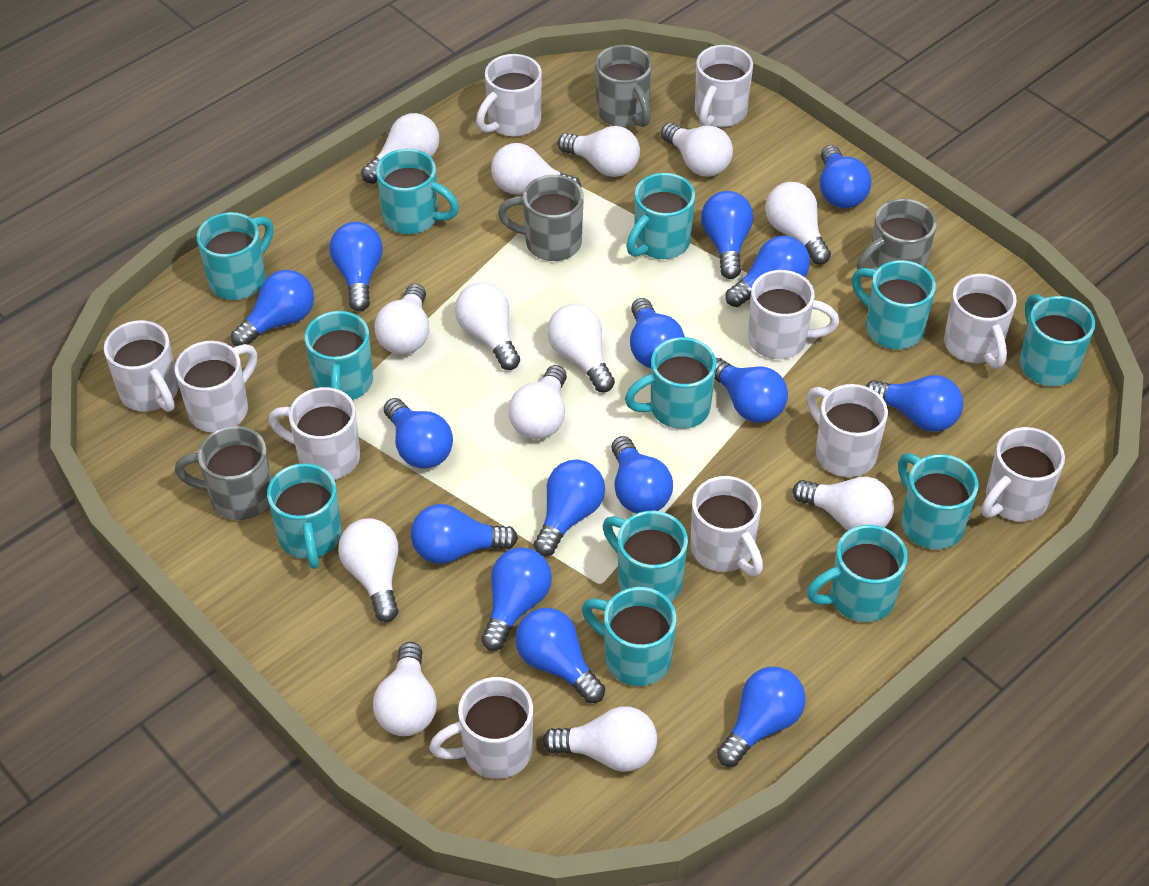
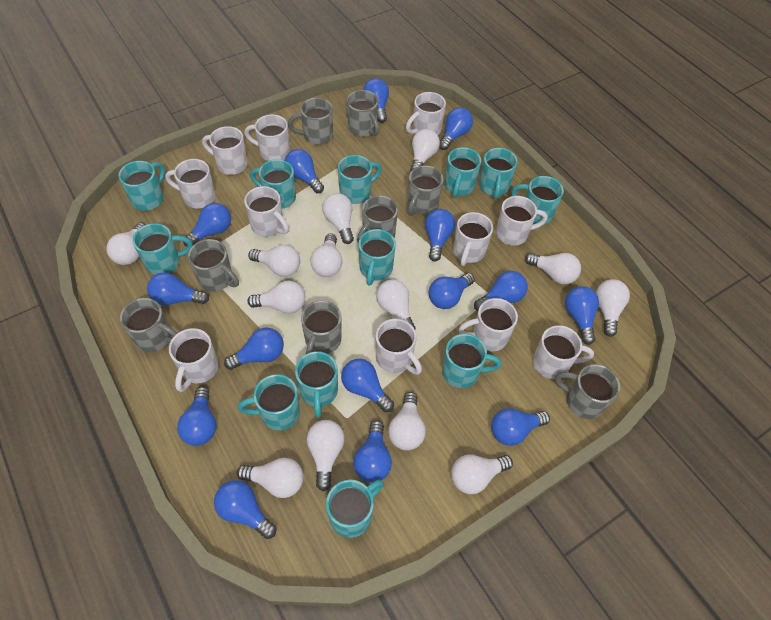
grey mug: 4 -> 8

